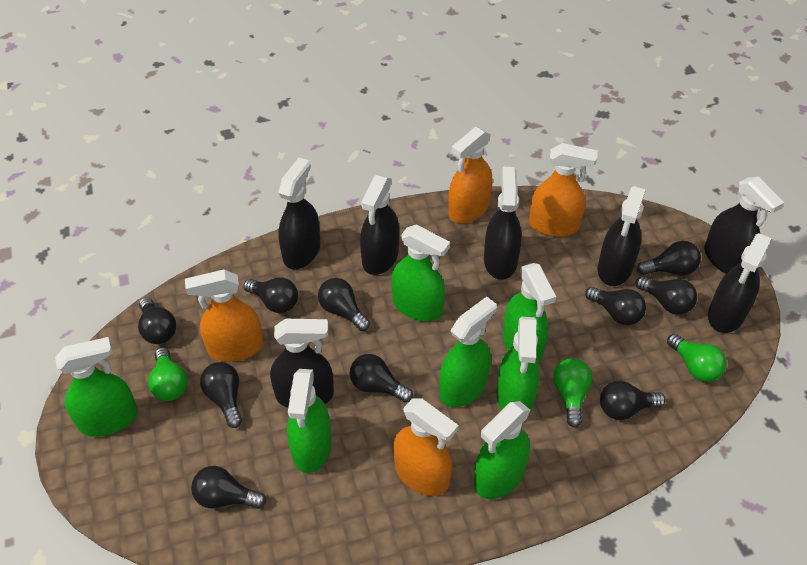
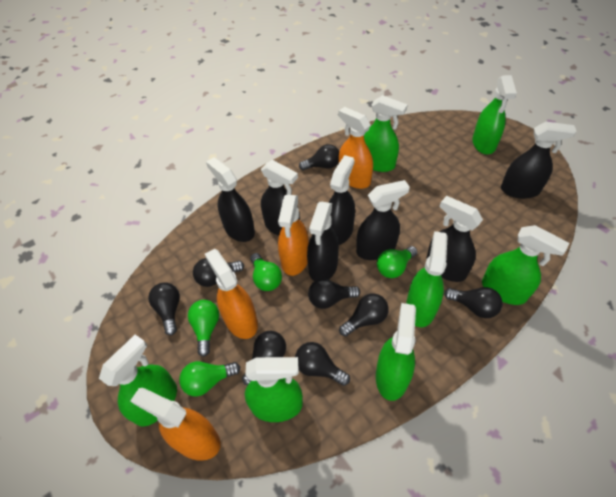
black light bulb: 10 -> 8
green light bulb: 3 -> 4

